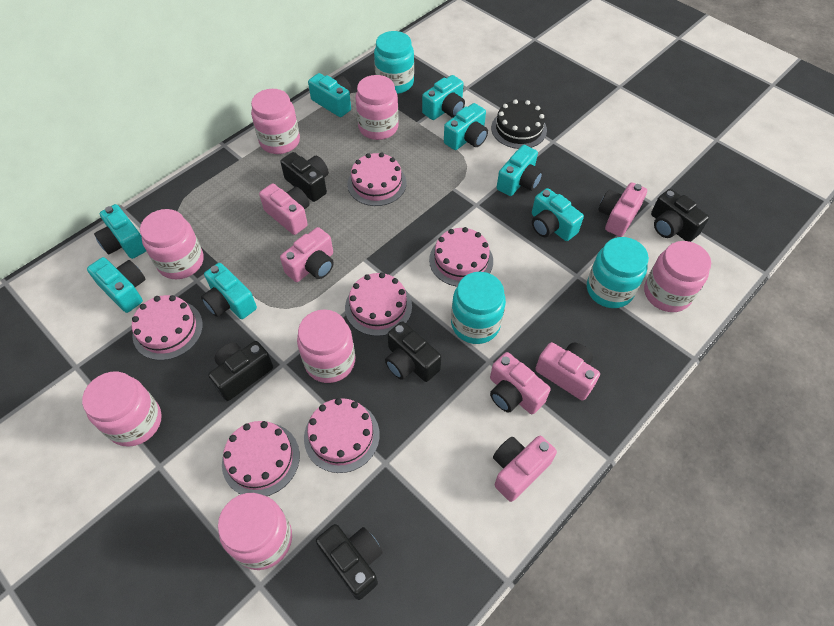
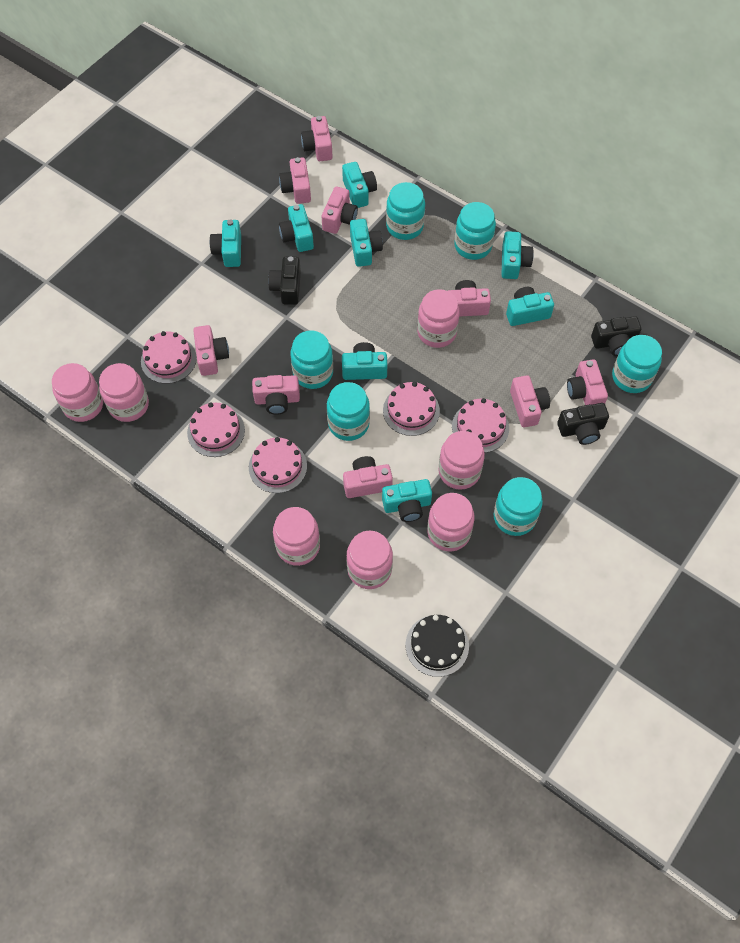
black camera: 5 -> 3
pink cake: 6 -> 5
pink camera: 6 -> 9
turquoise jar: 3 -> 6

